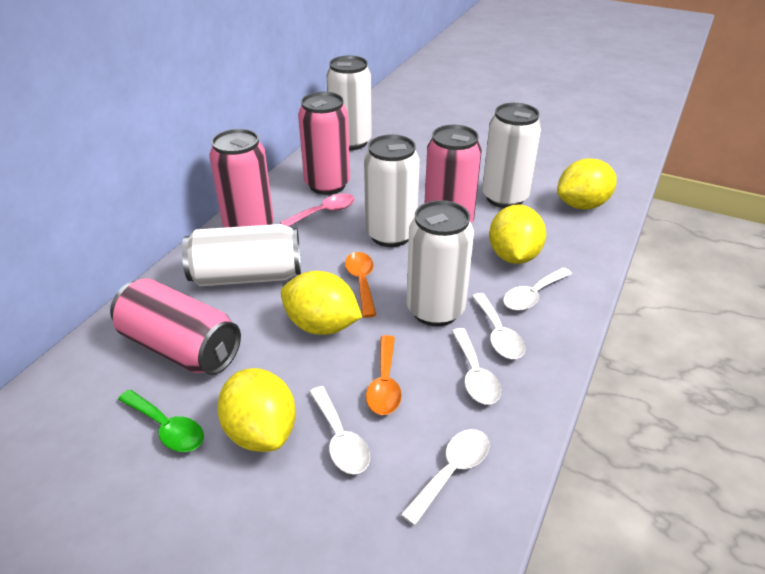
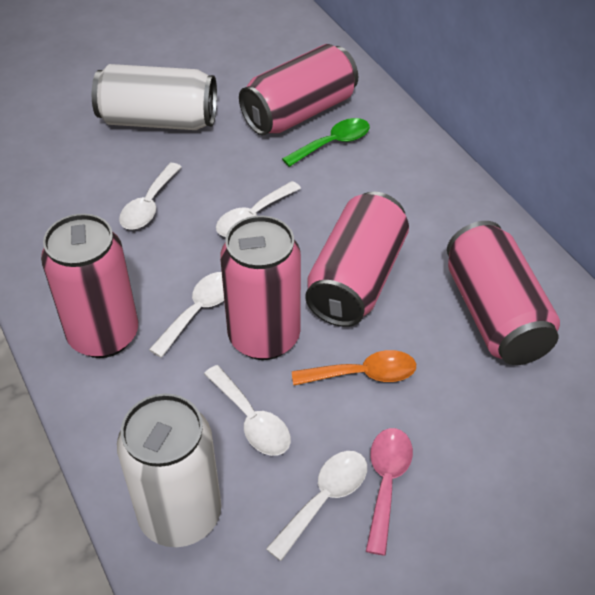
orange spoon: 2 -> 1
pink can: 4 -> 5
white can: 5 -> 2
yellow lemon: 4 -> 0

